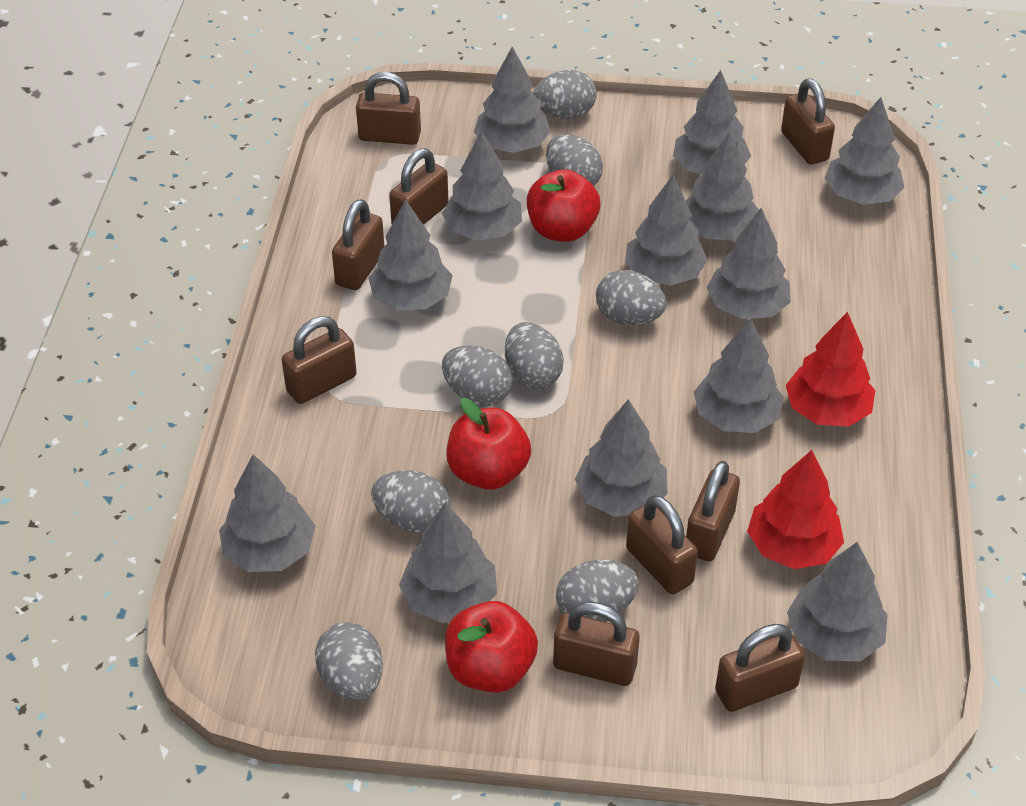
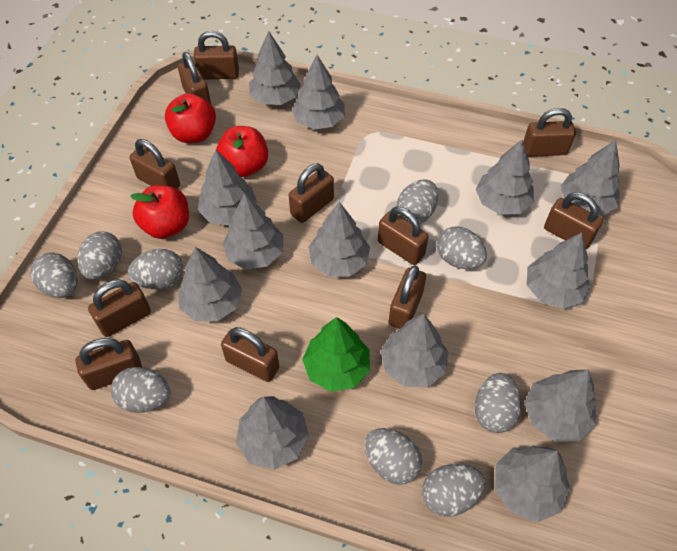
brown padlock: 9 -> 11
green tree: 0 -> 1
grey egg: 8 -> 9
red tree: 2 -> 0

